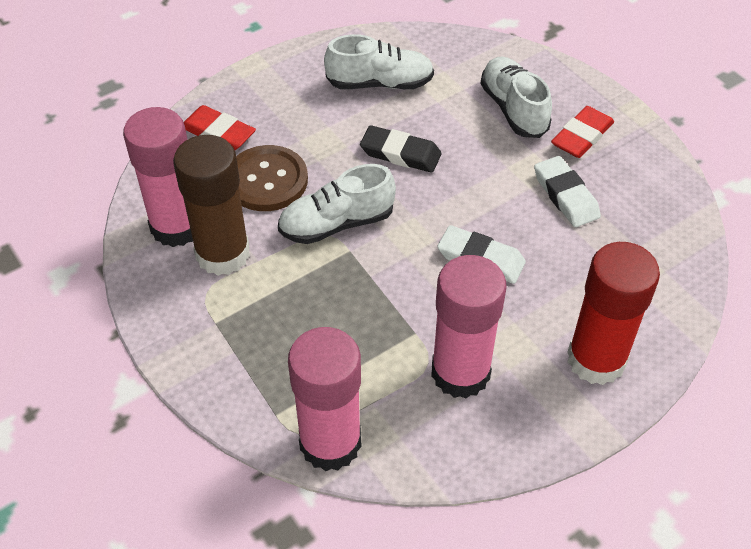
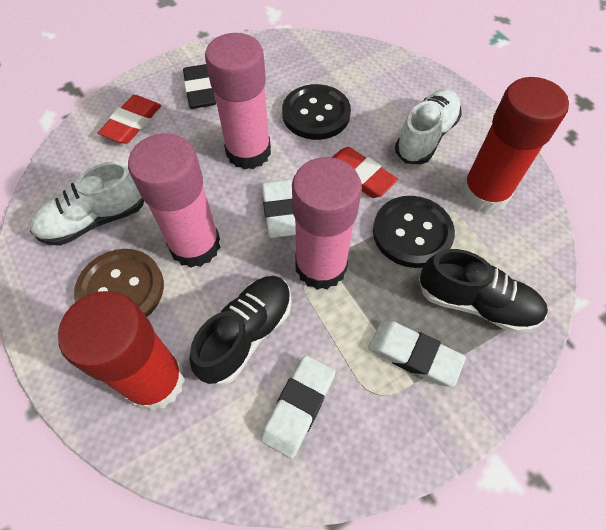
black button: 0 -> 2
black shoe: 0 -> 2
brown glue stick: 1 -> 0
red glue stick: 1 -> 2
white eraser: 2 -> 3
white shoe: 3 -> 2

